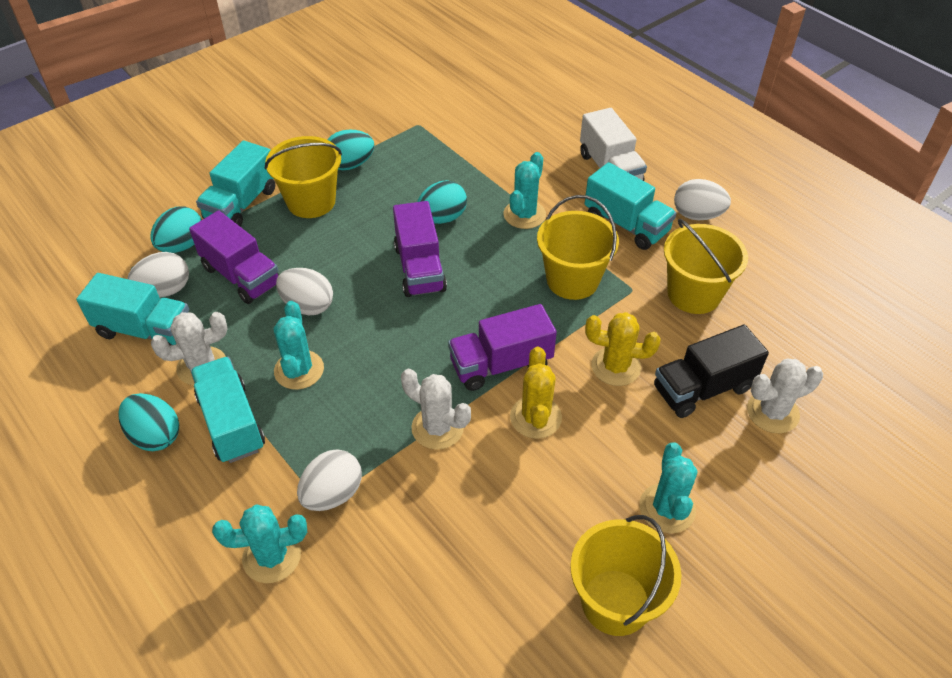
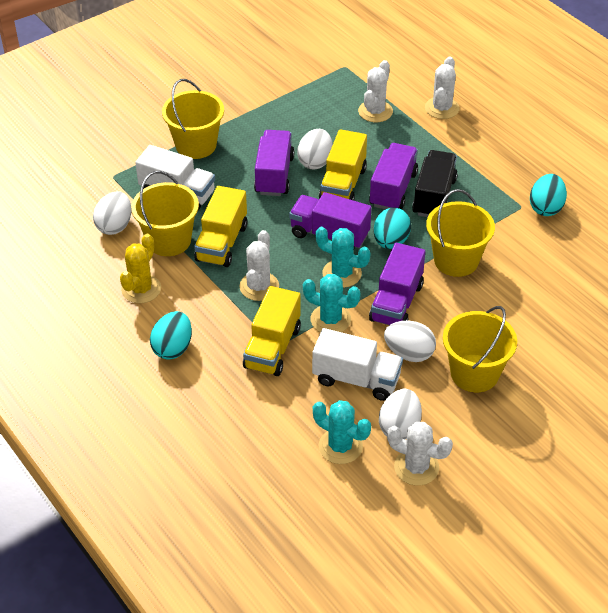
purple truck: 3 -> 4
turquoise cactus: 4 -> 3
turquoise egg: 4 -> 3
turquoise truck: 4 -> 0
white cactus: 3 -> 4
white truck: 1 -> 2
yellow cactus: 2 -> 1
yellow truck: 0 -> 3

